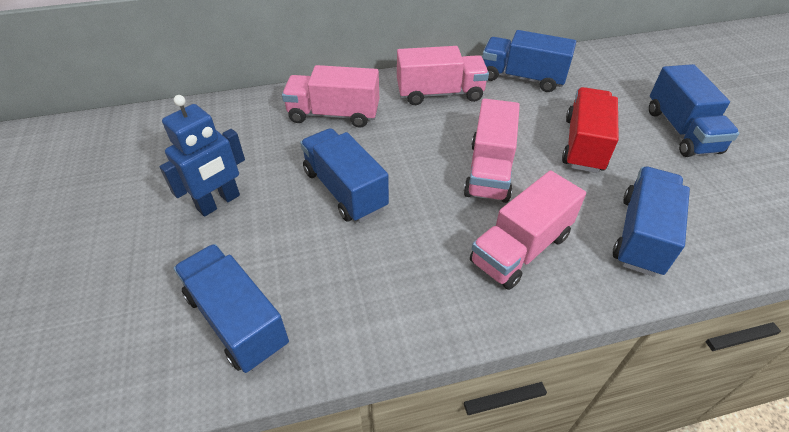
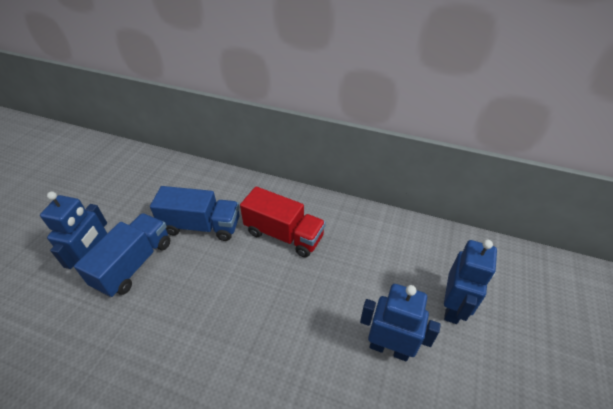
blue robot: 1 -> 3
blue truck: 5 -> 2
pink truck: 4 -> 0

